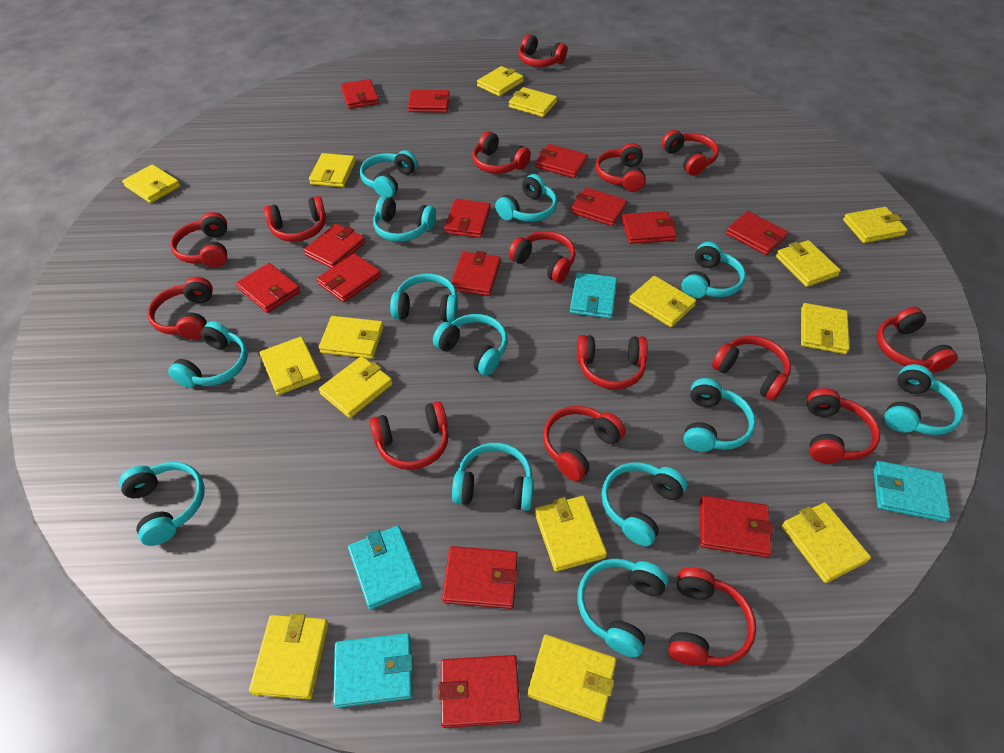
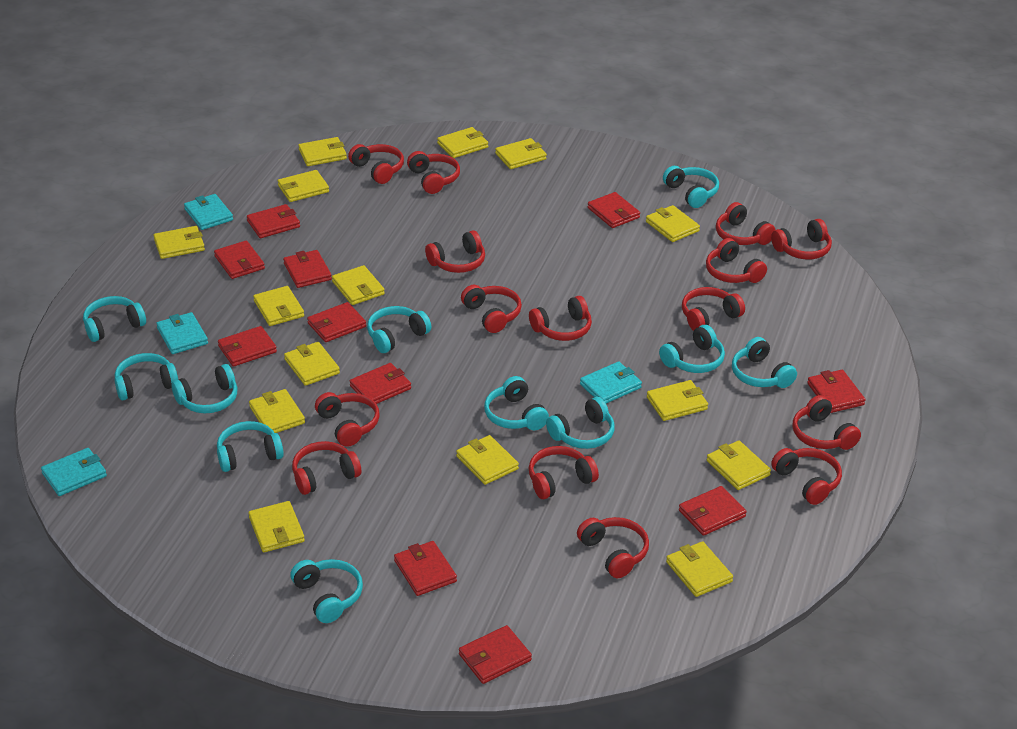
red wallet: 14 -> 11
turquoise headphones: 13 -> 11

